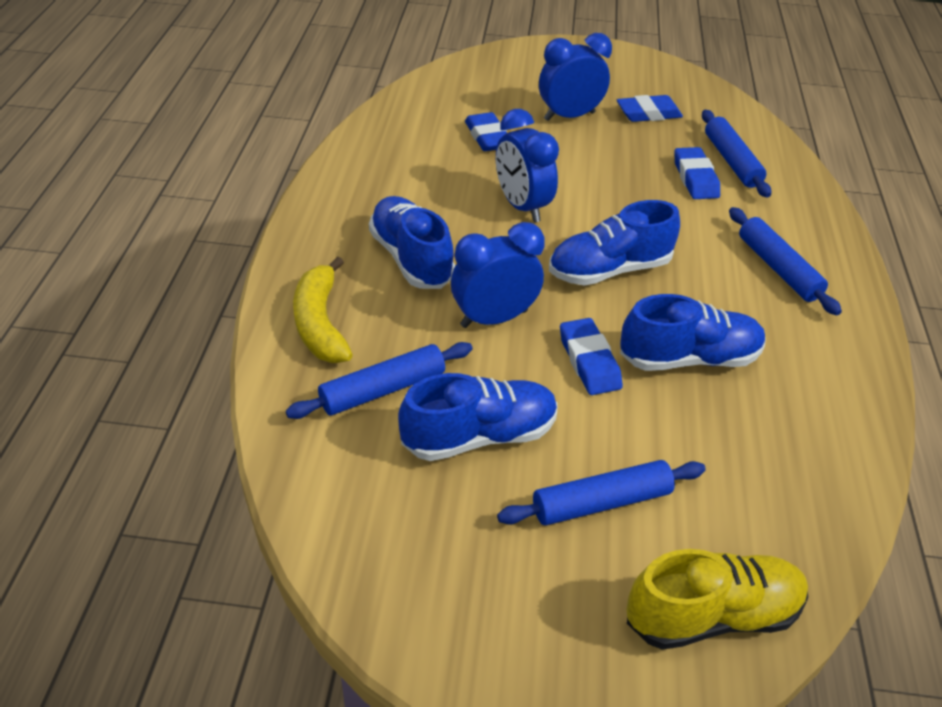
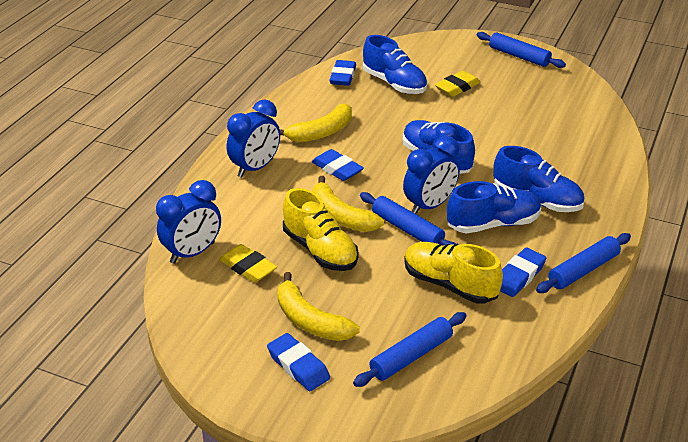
yellow banana: 1 -> 3
yellow eraser: 0 -> 2
yellow shoe: 1 -> 2

